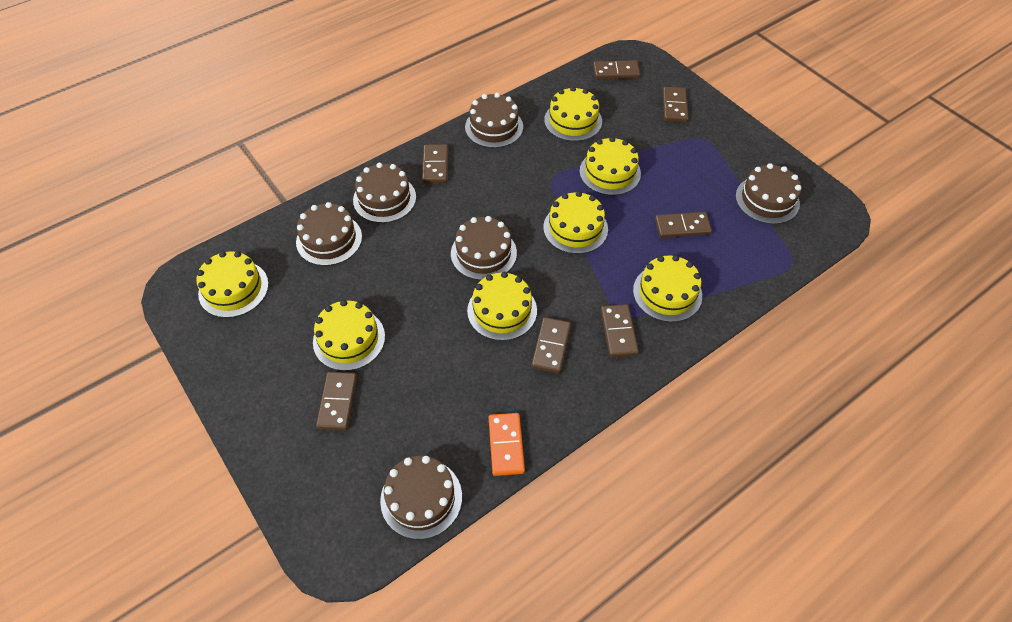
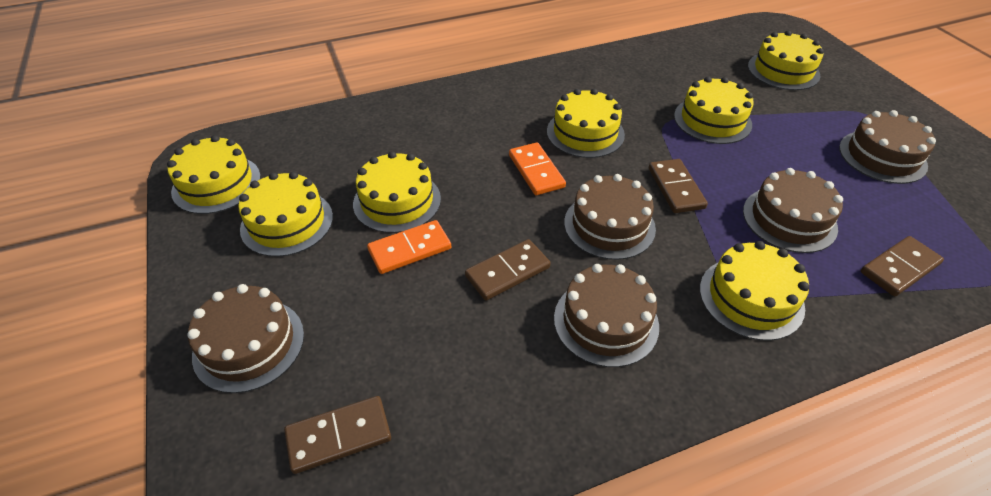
brown cake: 6 -> 5
brown domino: 7 -> 4
orange domino: 1 -> 2

